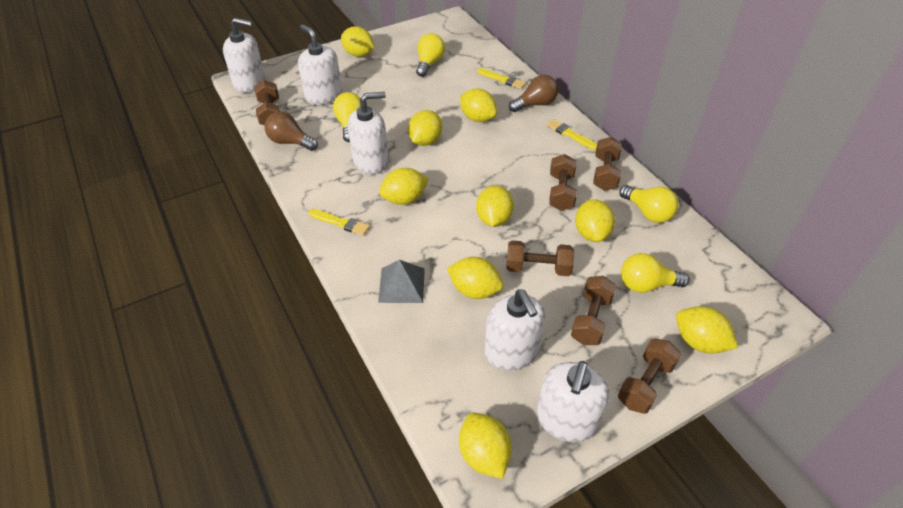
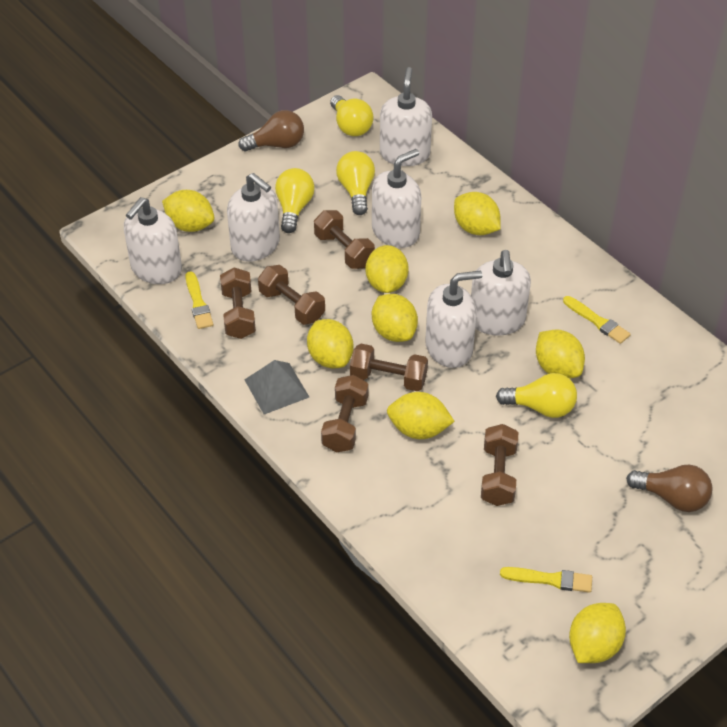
white soap dispenser: 5 -> 6
yellow lemon: 9 -> 8

